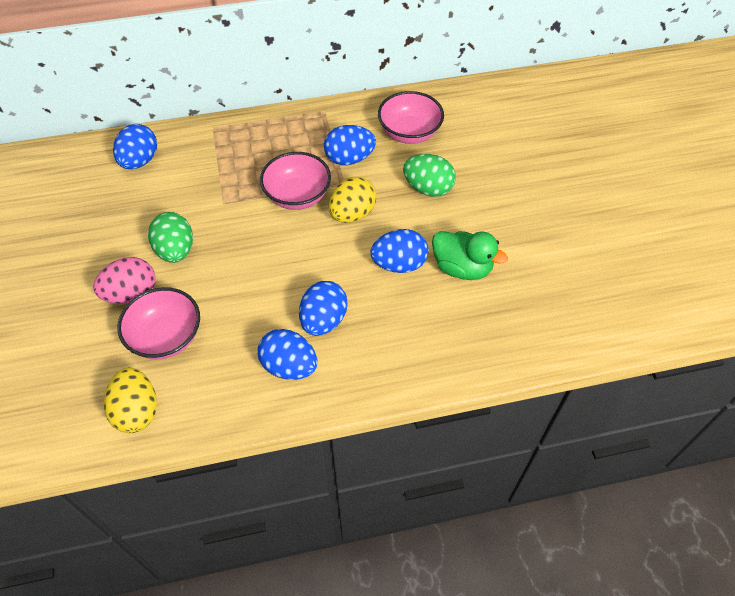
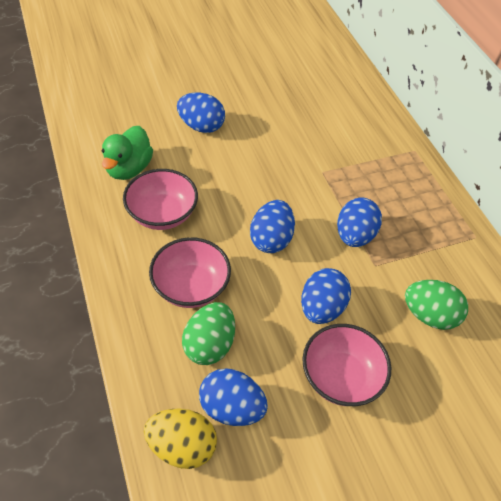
pink egg: 1 -> 0
yellow egg: 2 -> 1

